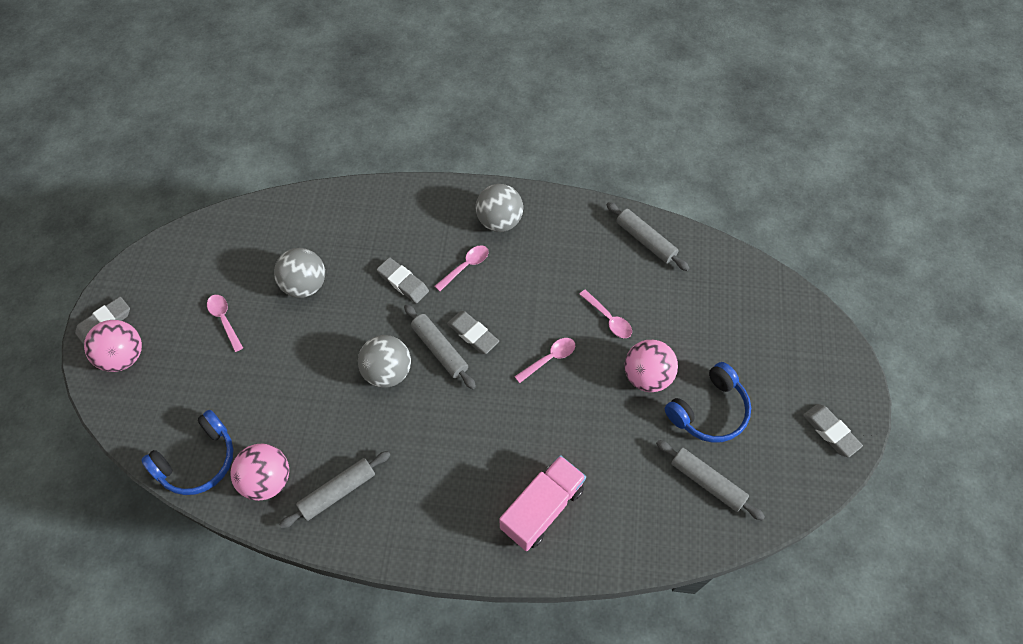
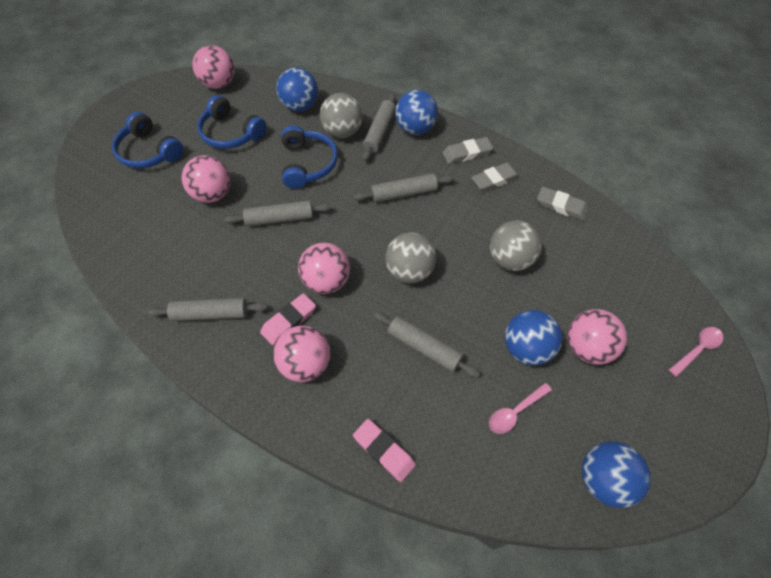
blue ball: 0 -> 4
blue headphones: 2 -> 3
grey eraser: 4 -> 3
grey rolling pin: 4 -> 5
pink ball: 3 -> 5
pink eraser: 0 -> 2
pink spoon: 4 -> 2
pink truck: 1 -> 0

